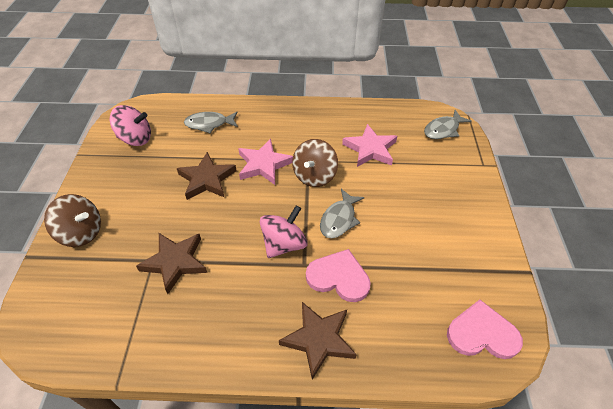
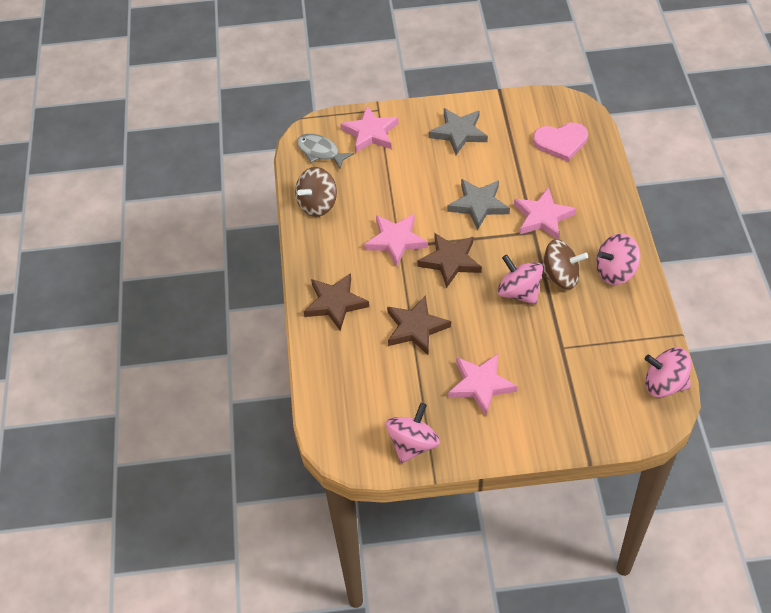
grey fish: 3 -> 1
grey star: 0 -> 2
pink heart: 2 -> 1
pink spinning top: 2 -> 4
pink star: 2 -> 4

